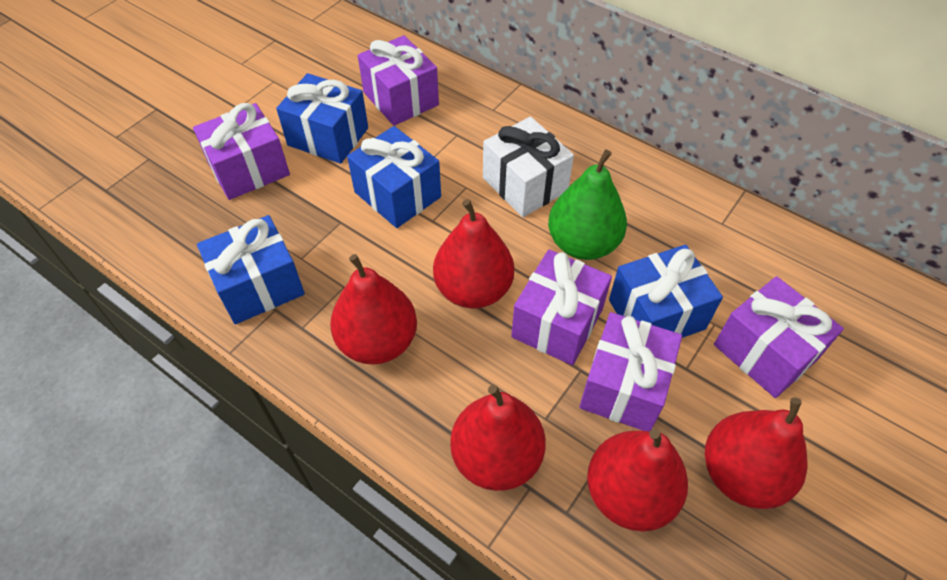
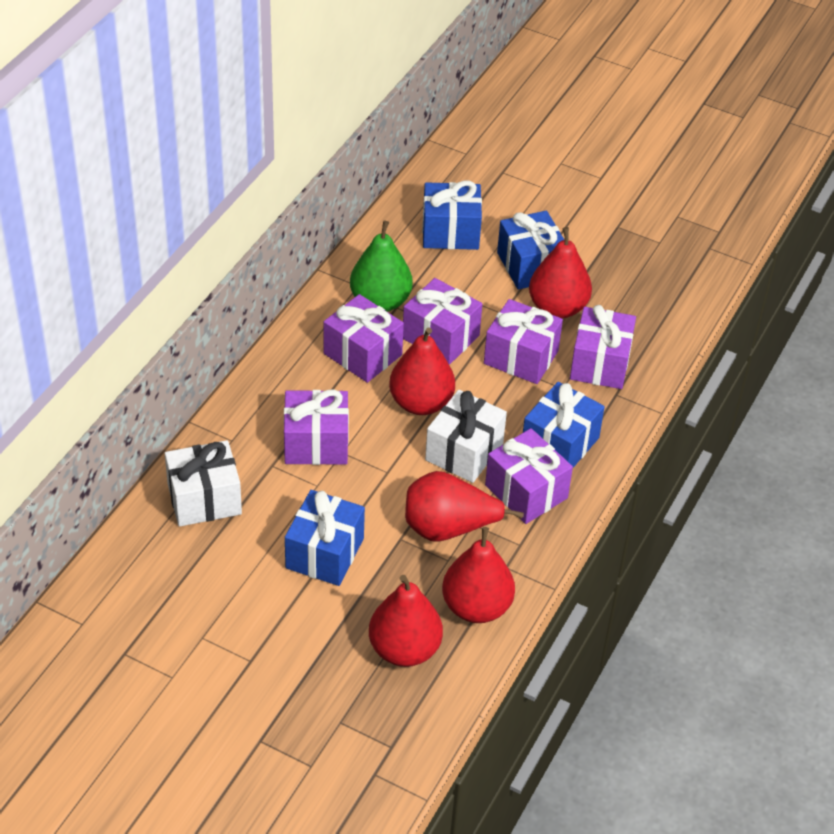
purple gift: 5 -> 6
white gift: 1 -> 2

